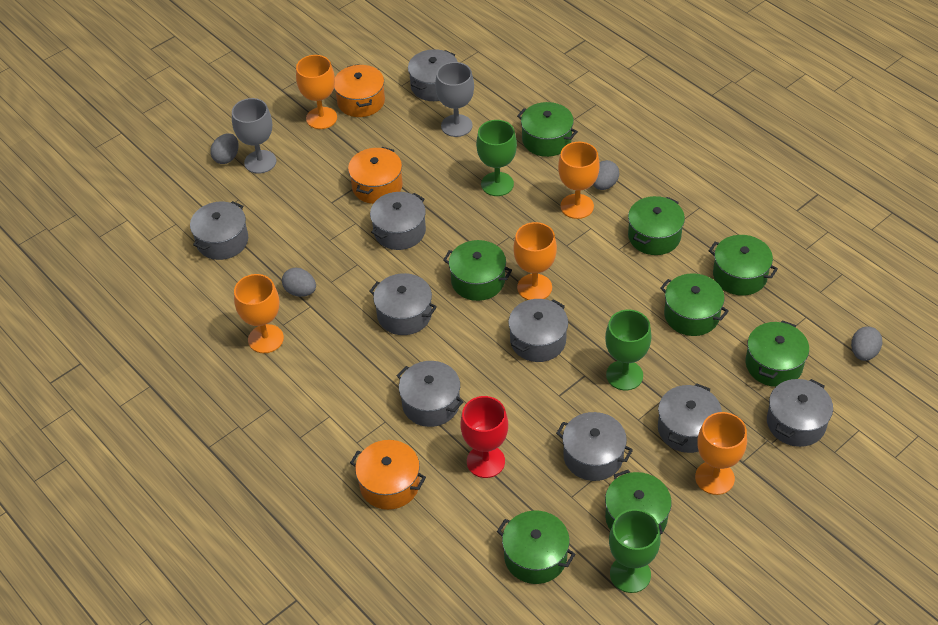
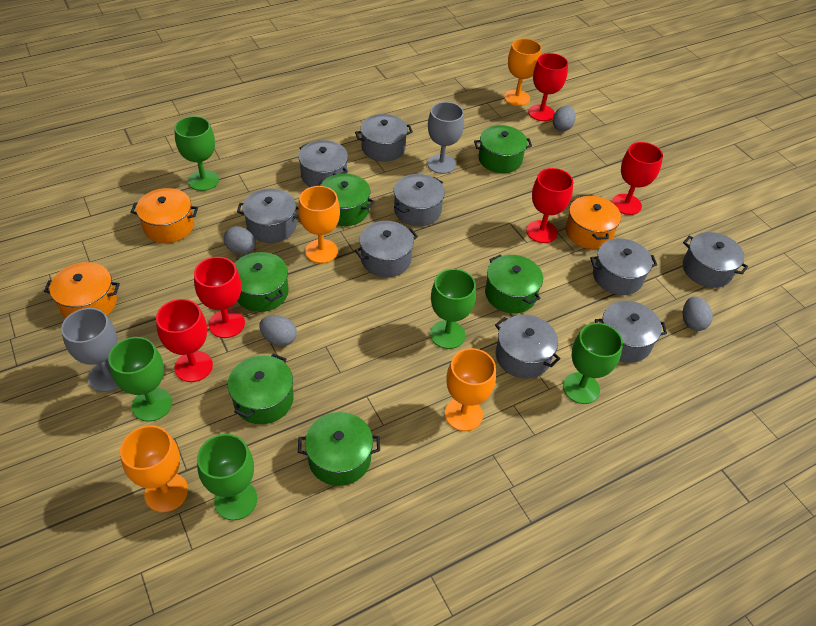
green goblet: 3 -> 5
green pot: 8 -> 6
orange goblet: 5 -> 4
red goblet: 1 -> 5

